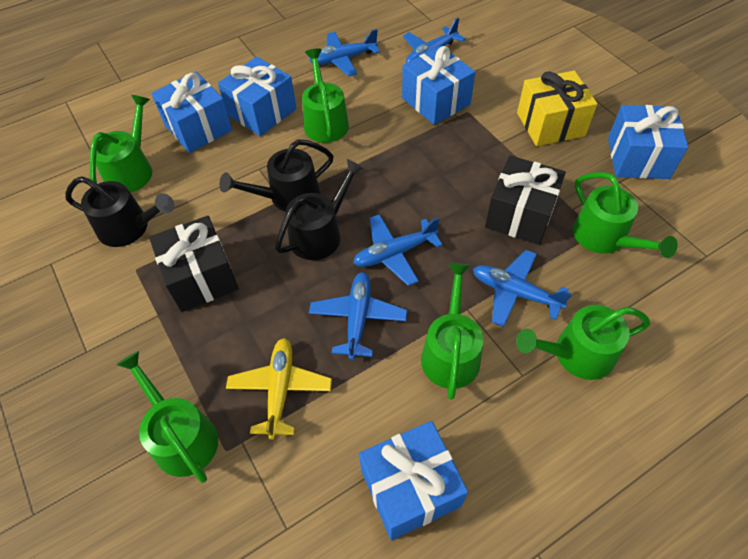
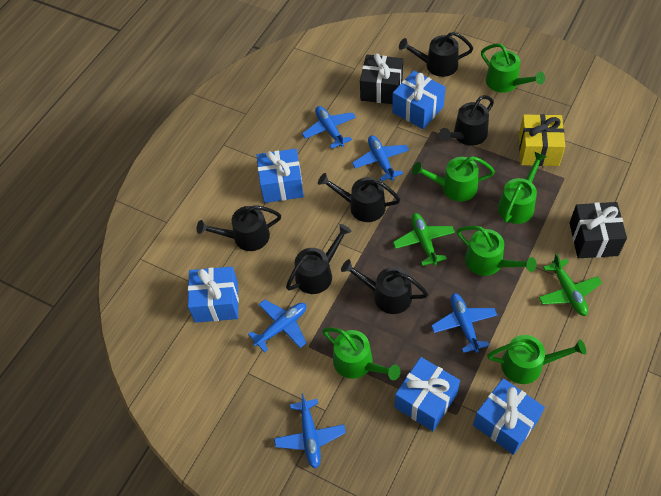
black watering can: 3 -> 6
green plane: 0 -> 2
yellow plane: 1 -> 0

